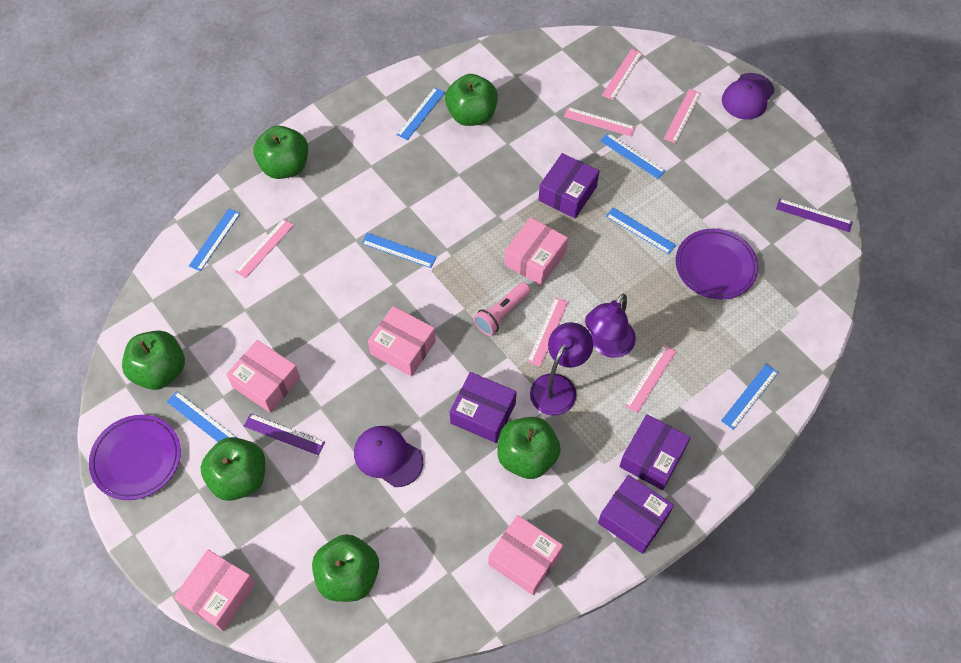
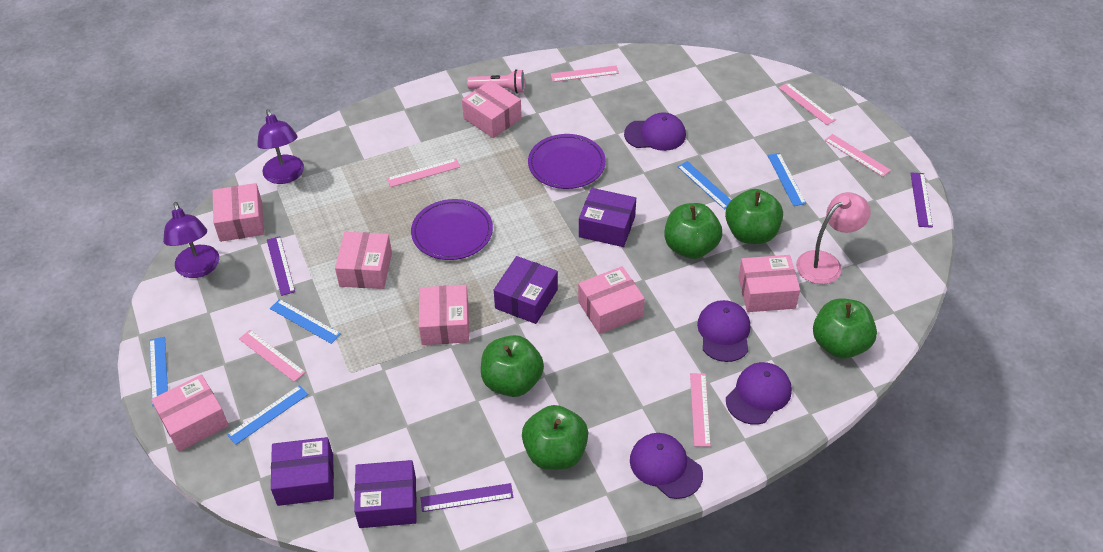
blue ruler: 7 -> 5
green apple: 6 -> 5
pink box: 5 -> 7
pink lamp: 0 -> 1
purple cap: 2 -> 4
purple ruler: 2 -> 3

